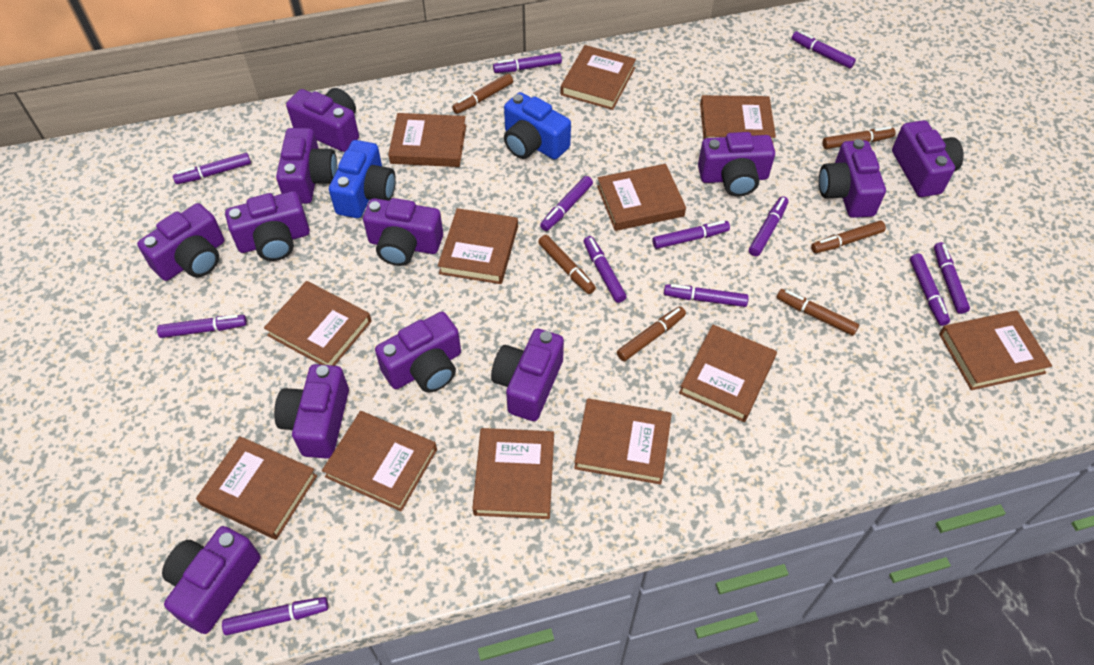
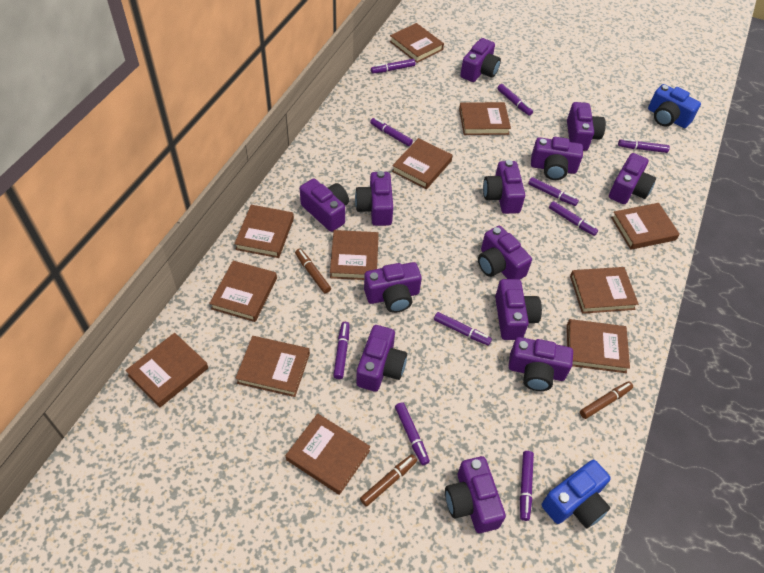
brown marker: 6 -> 3
purple camera: 12 -> 13
purple marker: 12 -> 10

